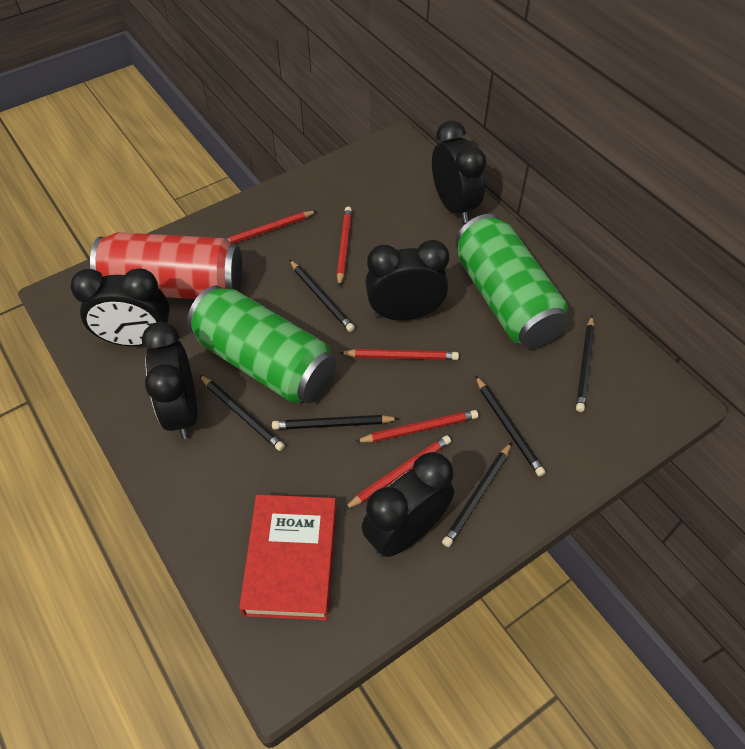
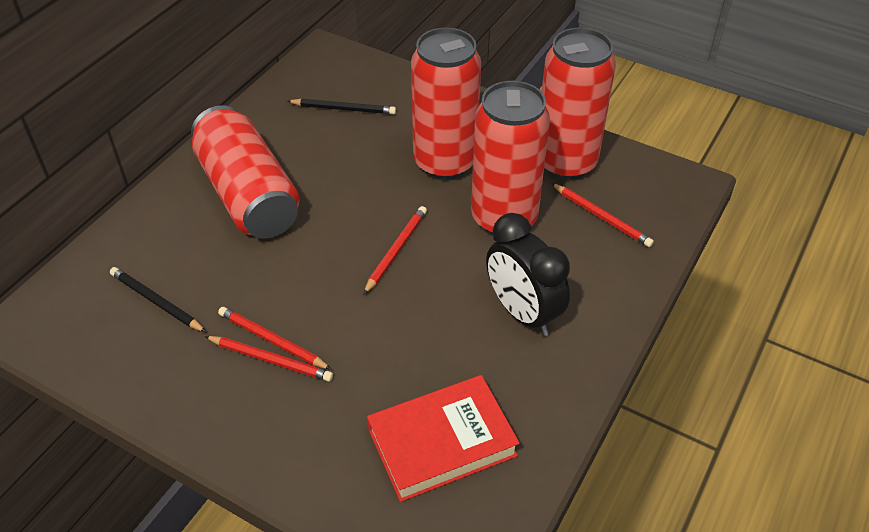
black clock: 5 -> 1
black pencil: 6 -> 2
green can: 2 -> 0
red can: 1 -> 4
red pencil: 5 -> 4

